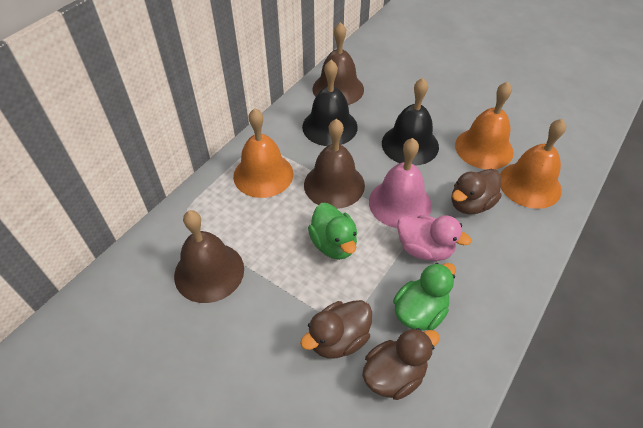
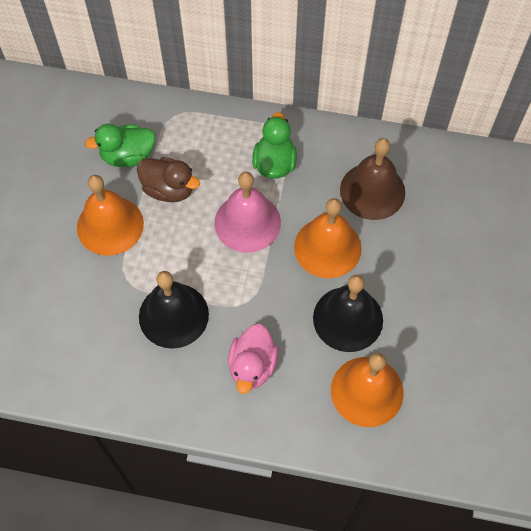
brown bell: 3 -> 1
brown duck: 3 -> 1

